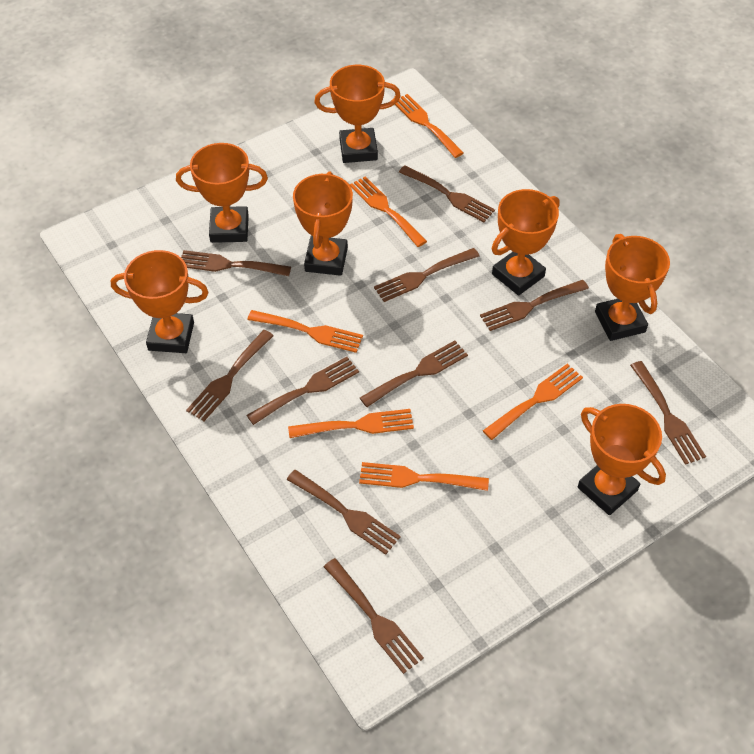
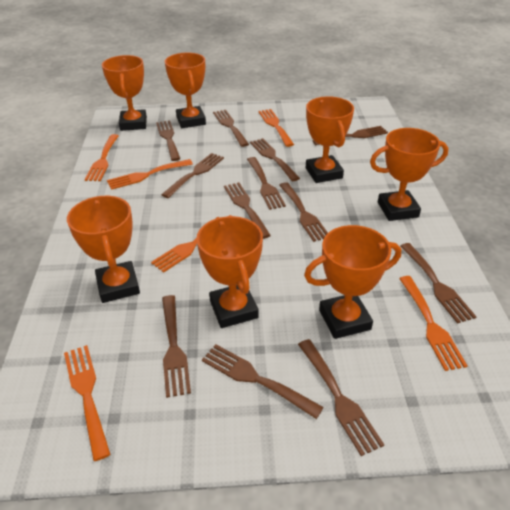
brown fork: 10 -> 12

